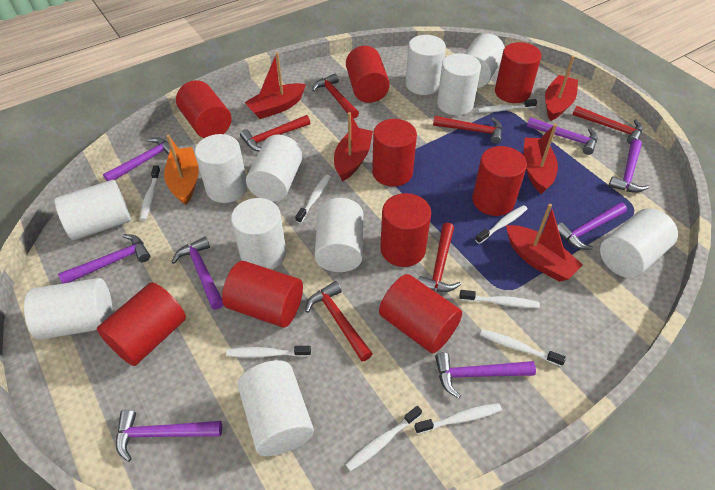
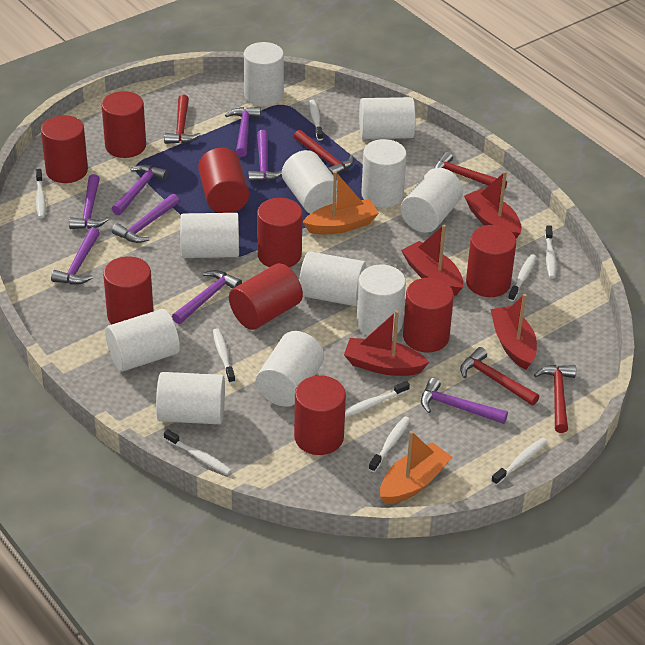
orange boat: 1 -> 2
red boat: 5 -> 4
red hammer: 6 -> 5

